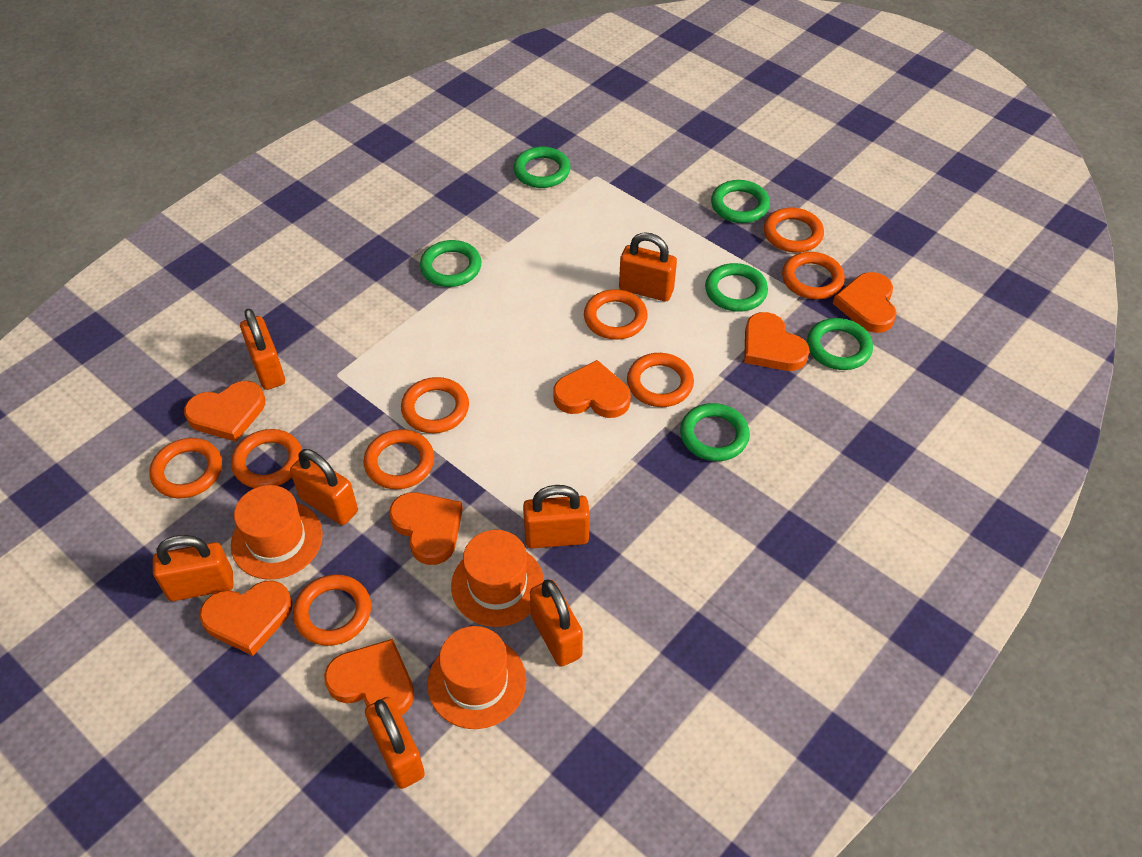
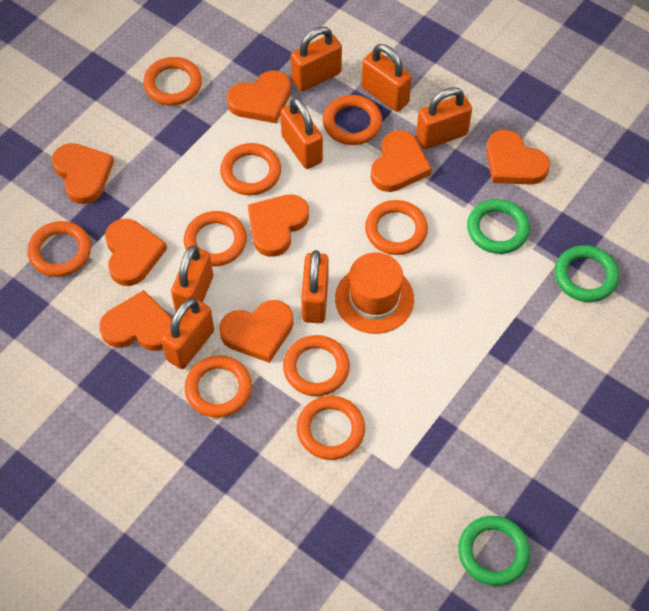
green ring: 6 -> 3
orange hat: 3 -> 1
orange heart: 7 -> 8

